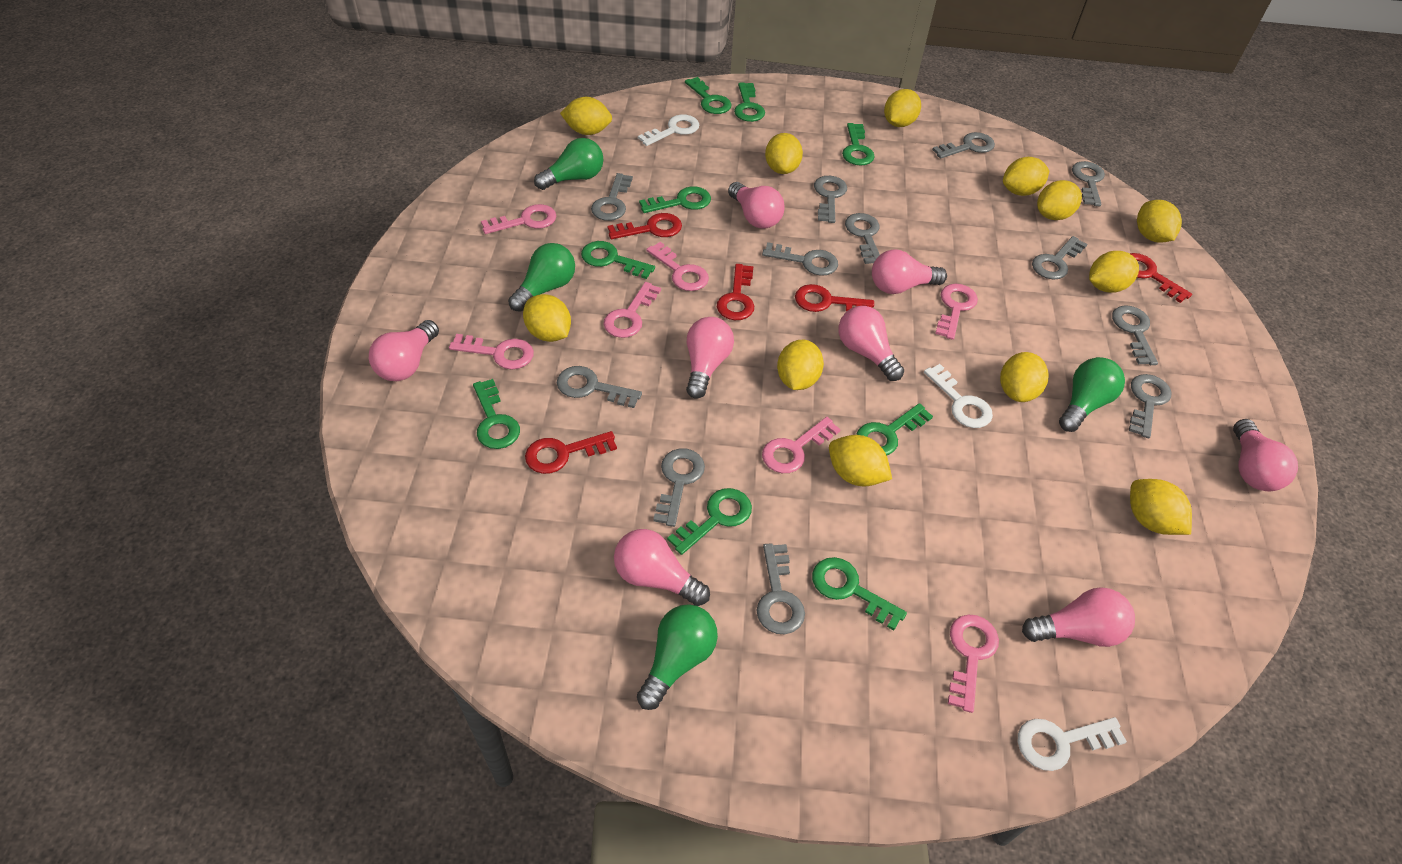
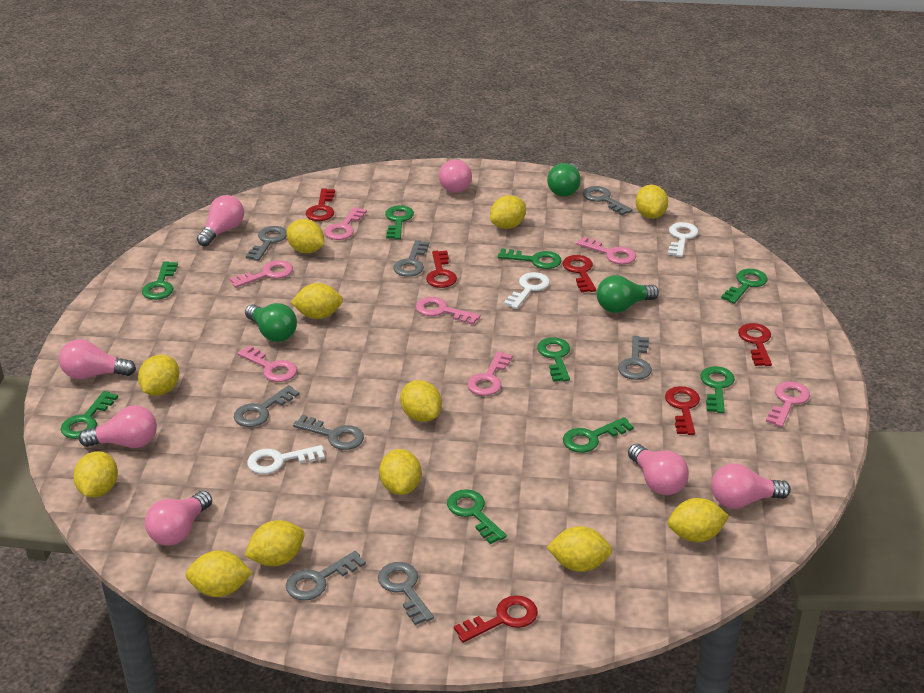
green light bulb: 4 -> 3
grey key: 12 -> 8
pink light bulb: 8 -> 7
red key: 5 -> 6

